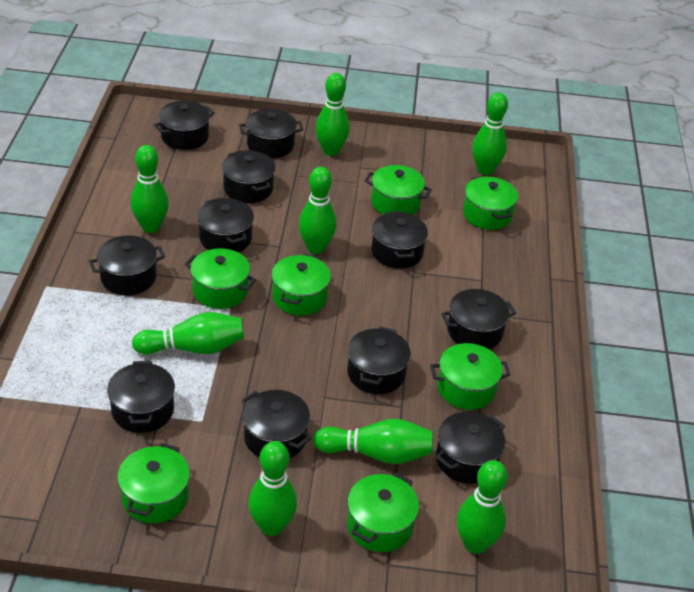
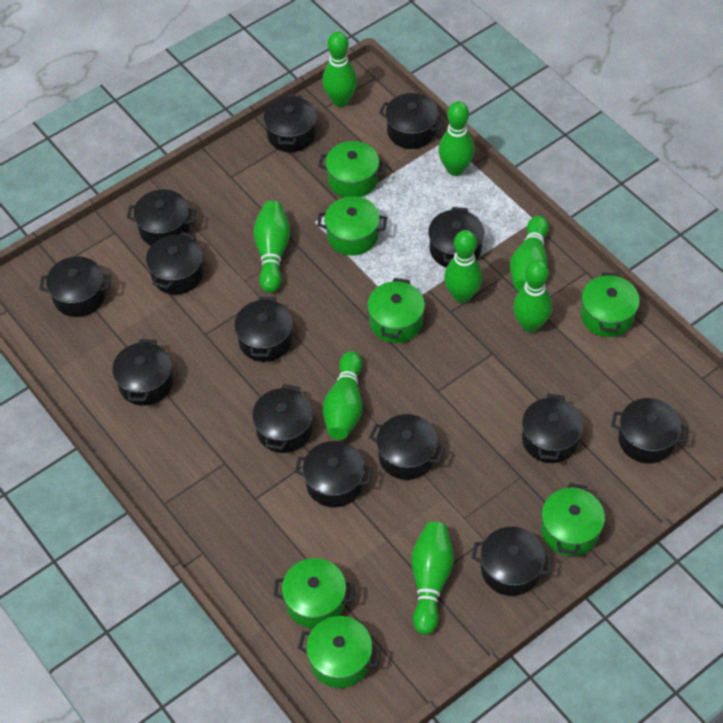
black pot: 11 -> 14

